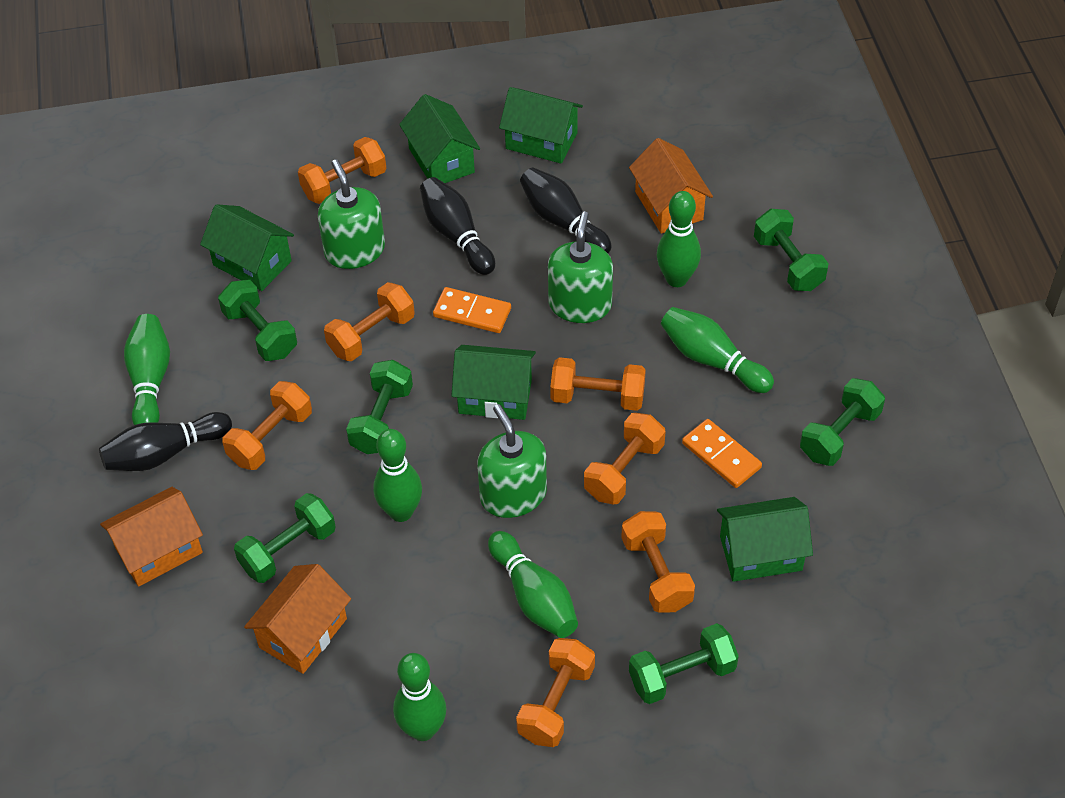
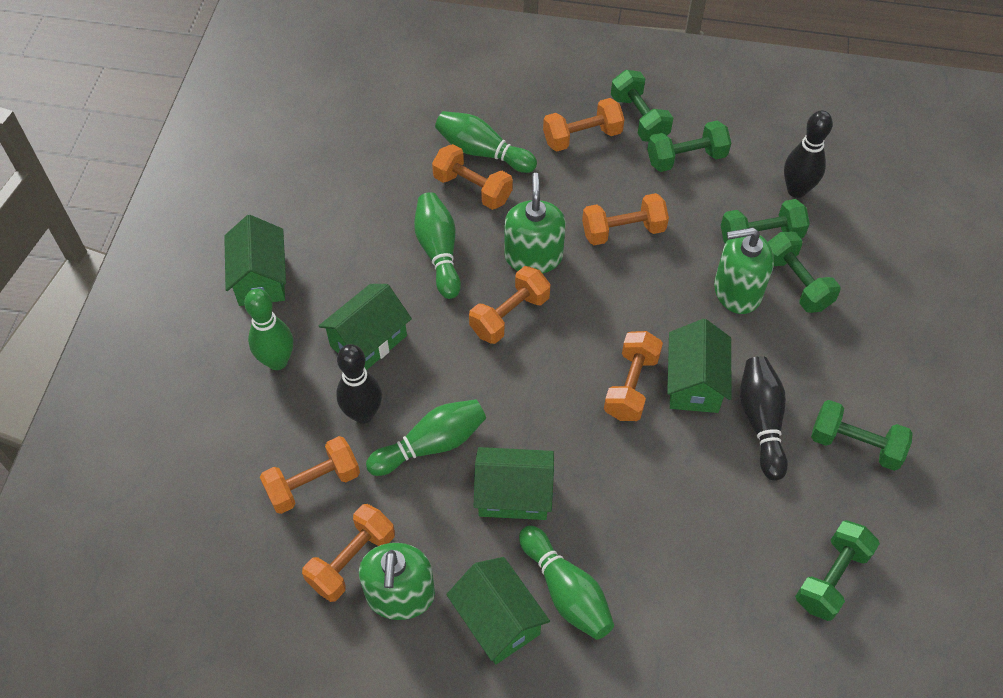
green bowling pin: 6 -> 5
orange domino: 2 -> 0
orange house: 3 -> 0

